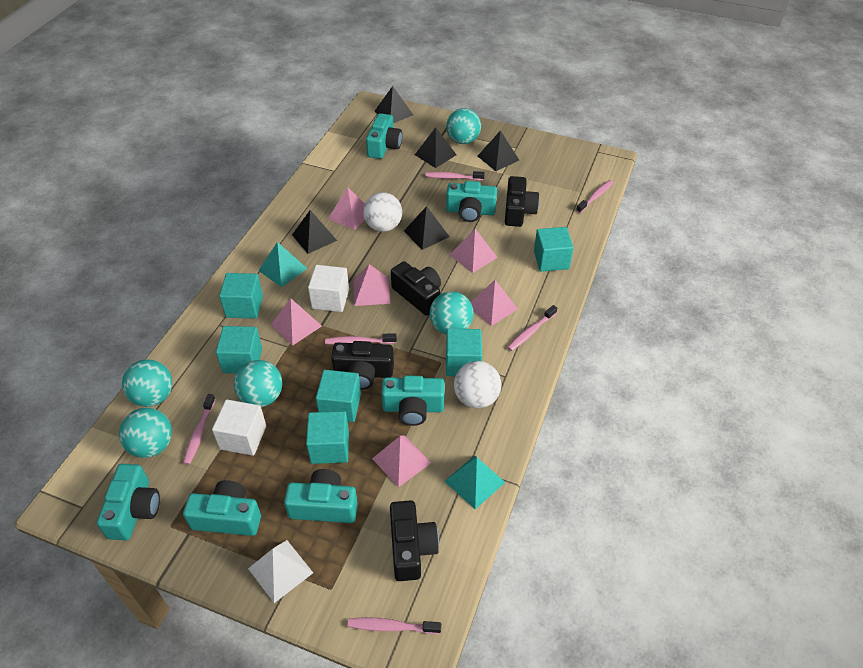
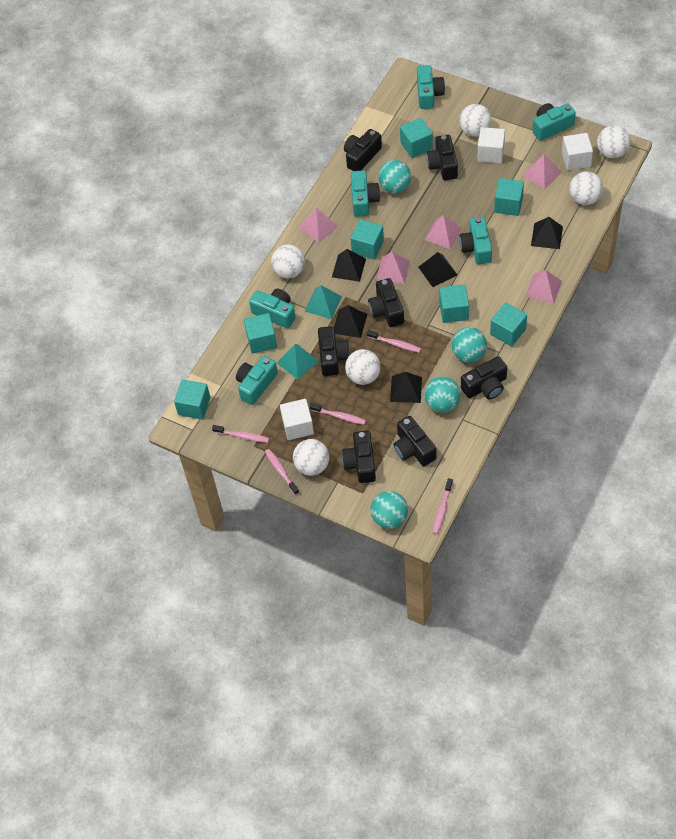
black camera: 4 -> 7
pink pyramid: 6 -> 5
pink toothbrush: 6 -> 5
turquoise ball: 5 -> 4
turquoise cube: 6 -> 7
white ball: 2 -> 6
white cube: 2 -> 3
white pyramid: 1 -> 0

